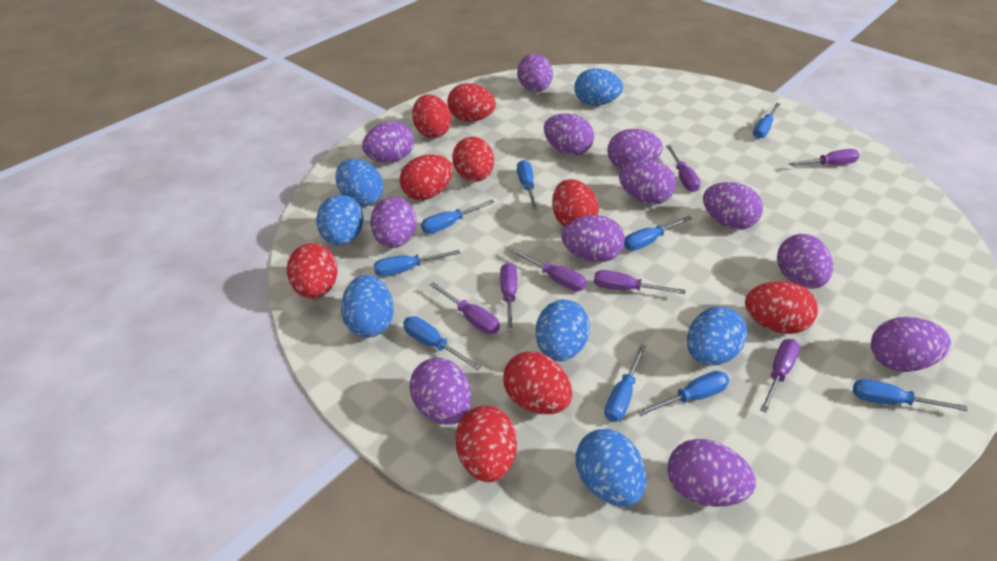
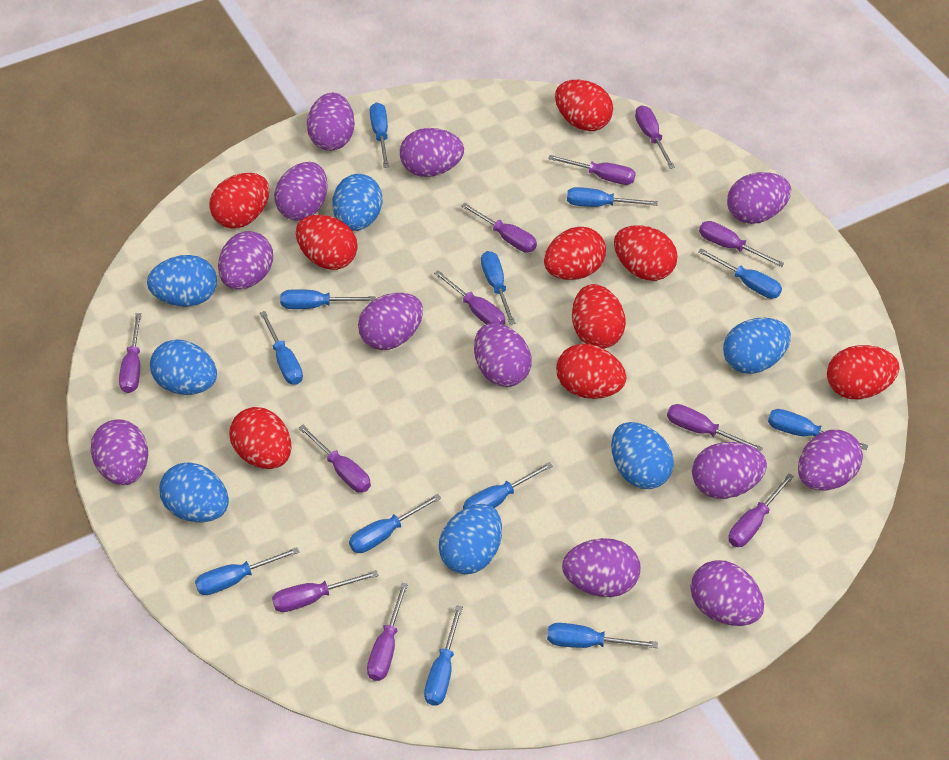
blue screwdriver: 9 -> 12
purple screwdriver: 7 -> 11

